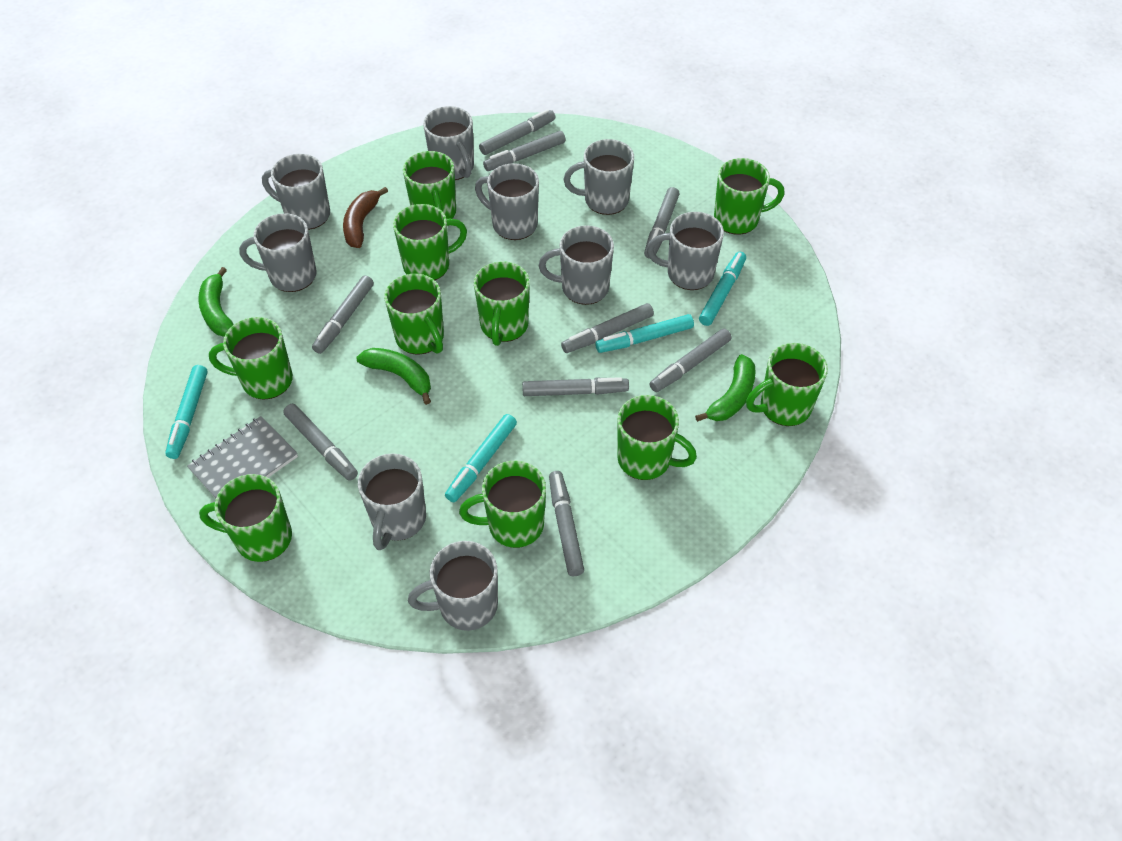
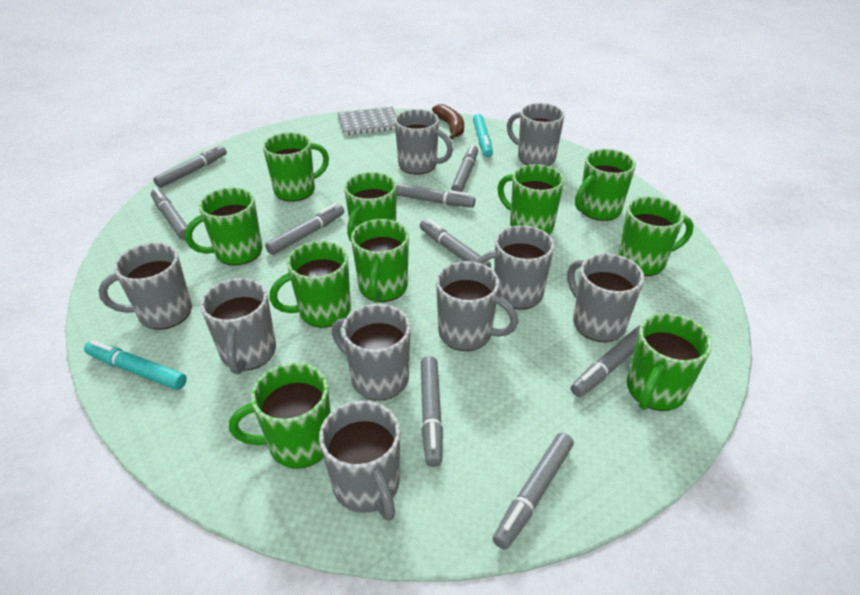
green banana: 3 -> 0
turquoise marker: 4 -> 2

